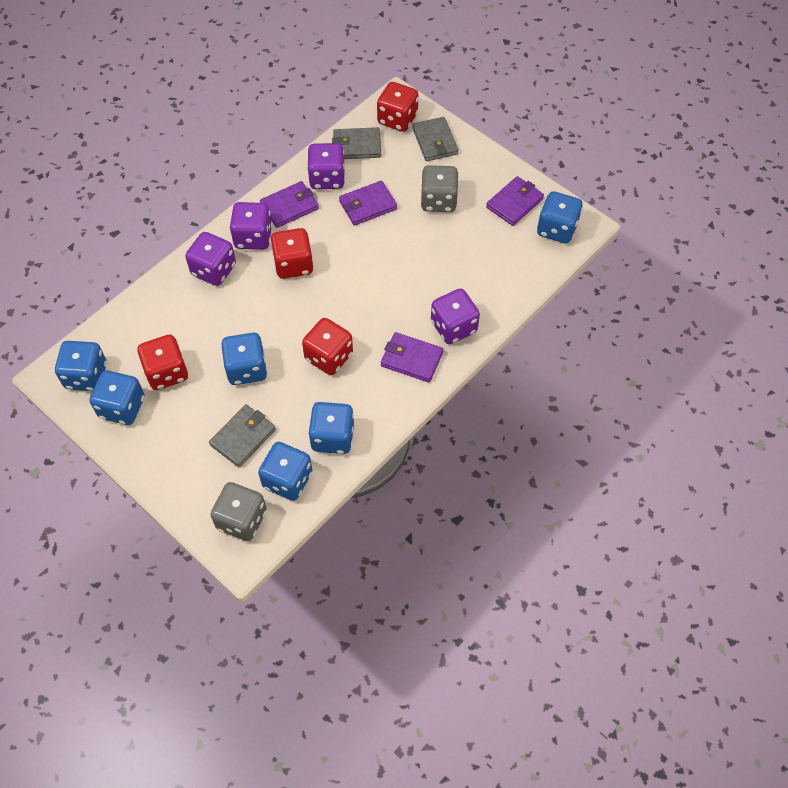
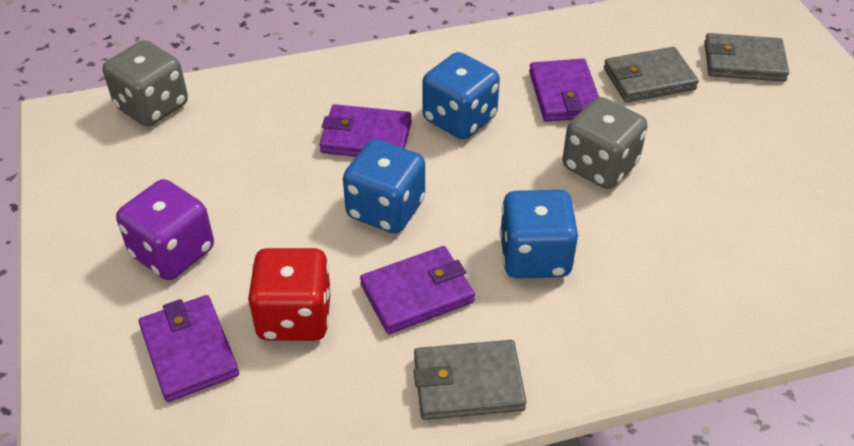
blue dice: 6 -> 3
purple dice: 4 -> 1
red dice: 4 -> 1

